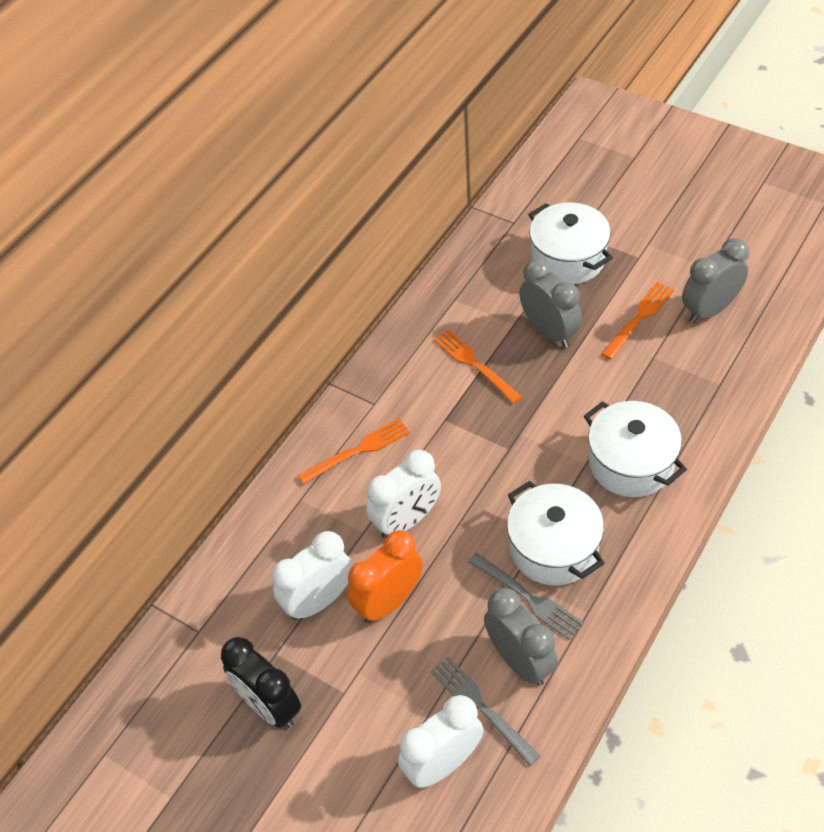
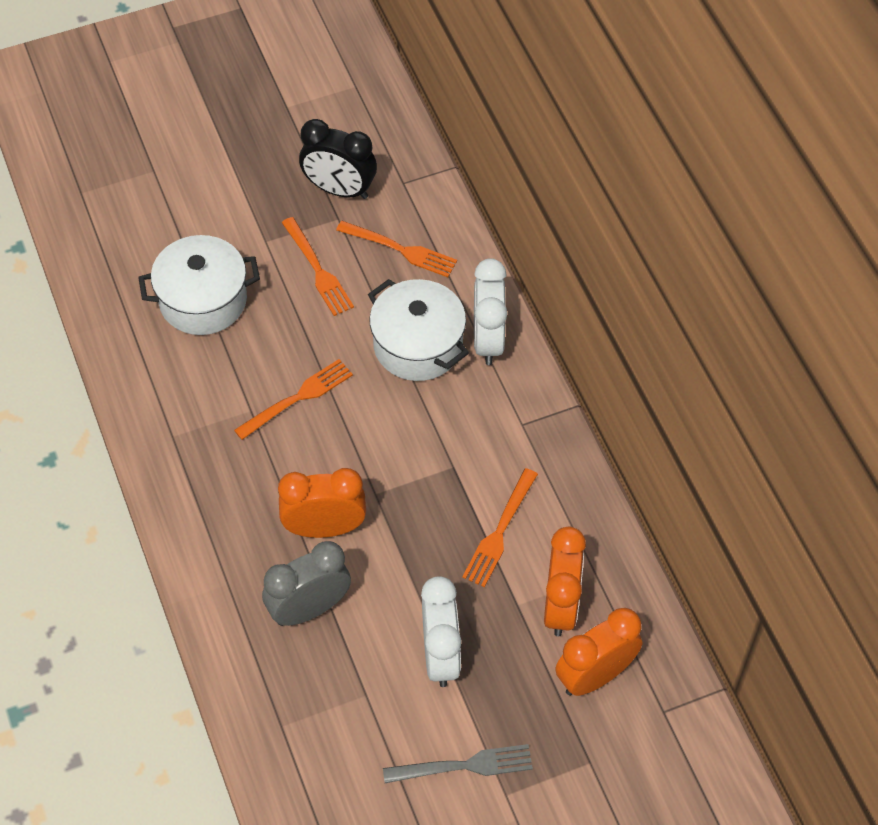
grey clock: 3 -> 1
grey fork: 2 -> 1
orange clock: 1 -> 3
orange fork: 3 -> 4
white clock: 3 -> 2
white pot: 3 -> 2

